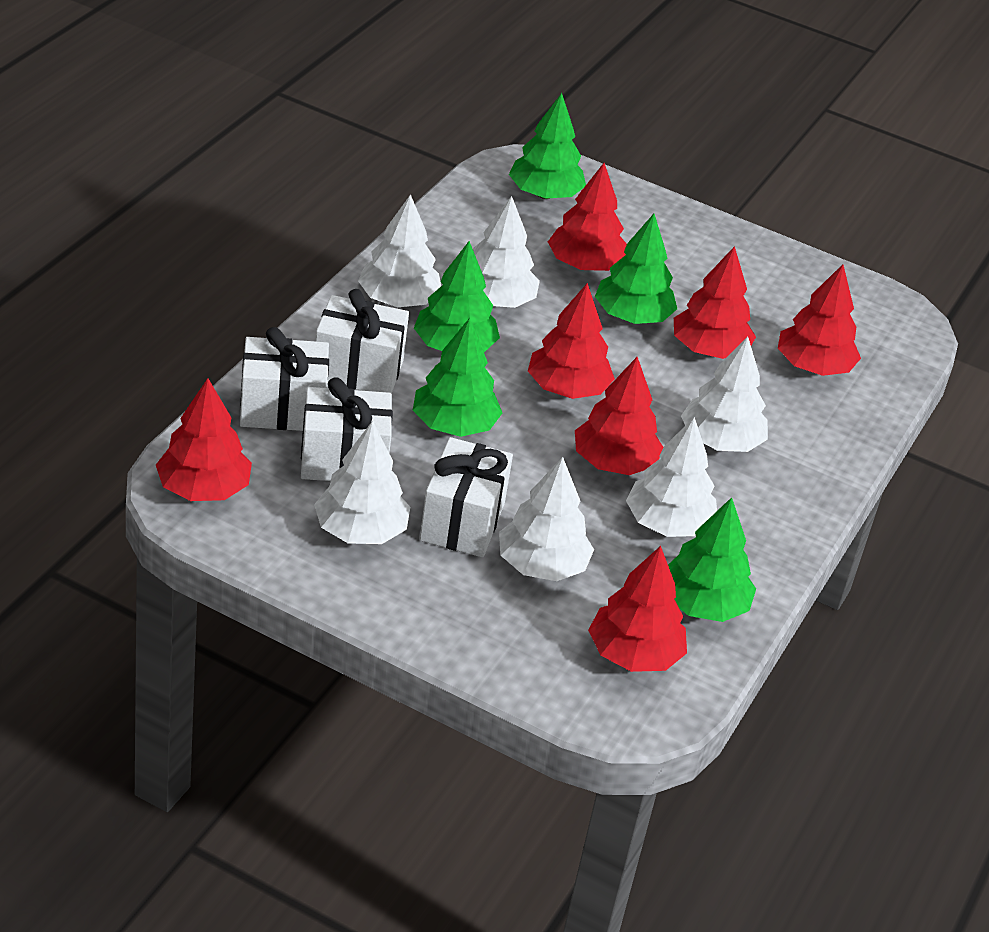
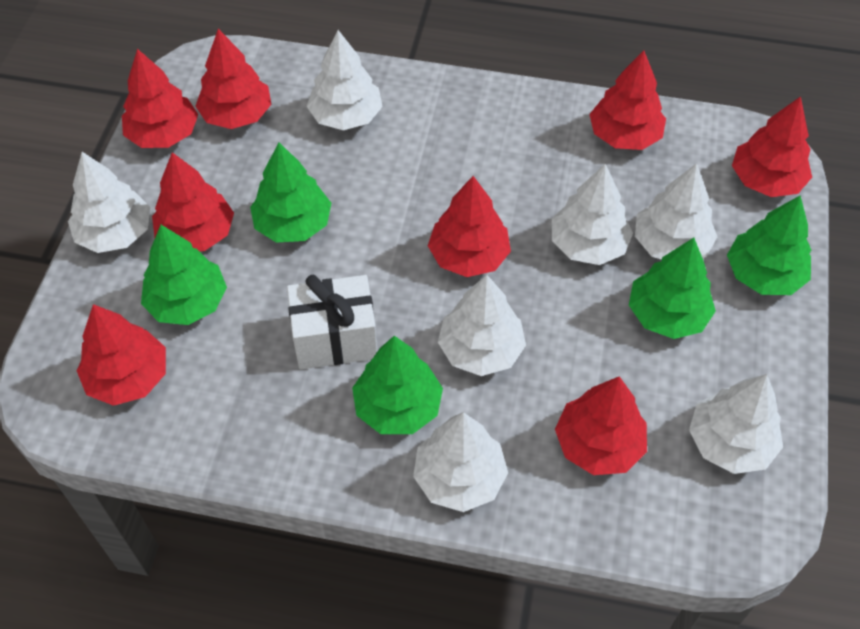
red tree: 7 -> 8
white gift: 4 -> 1
white tree: 6 -> 7

